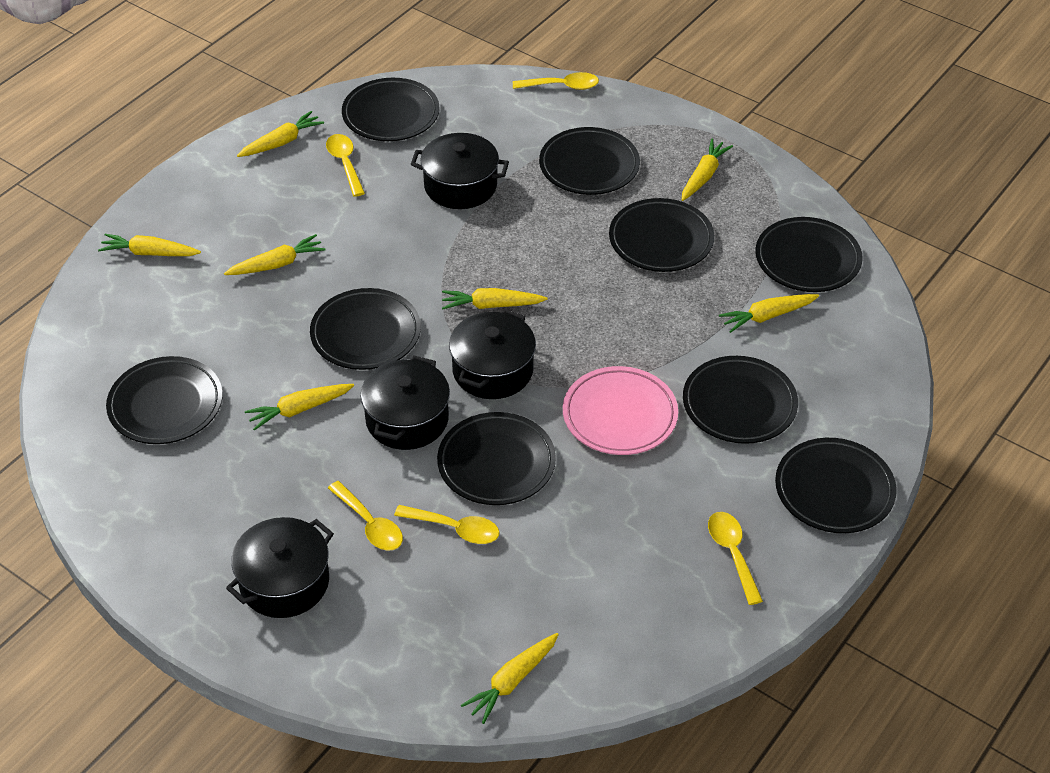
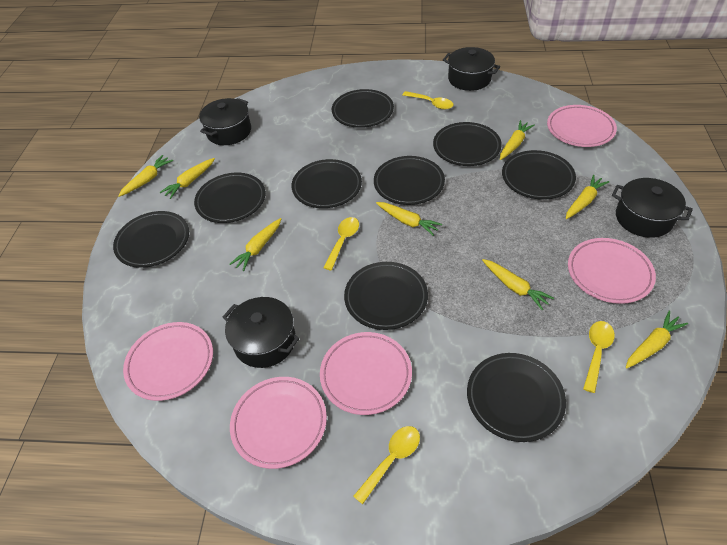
pink plate: 1 -> 5
yellow spoon: 5 -> 4

